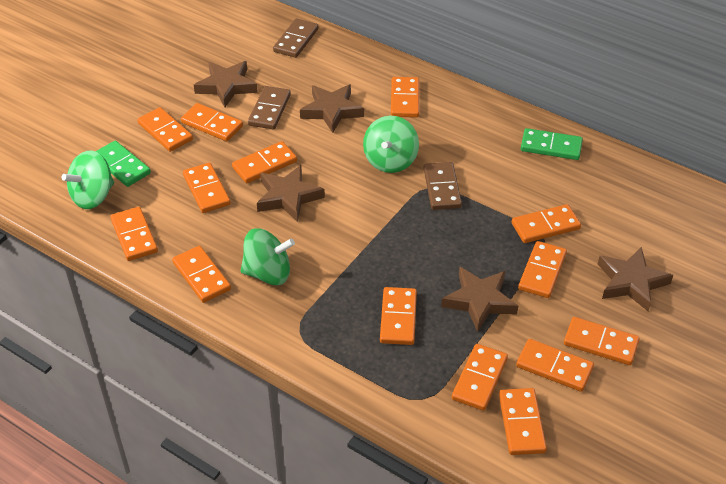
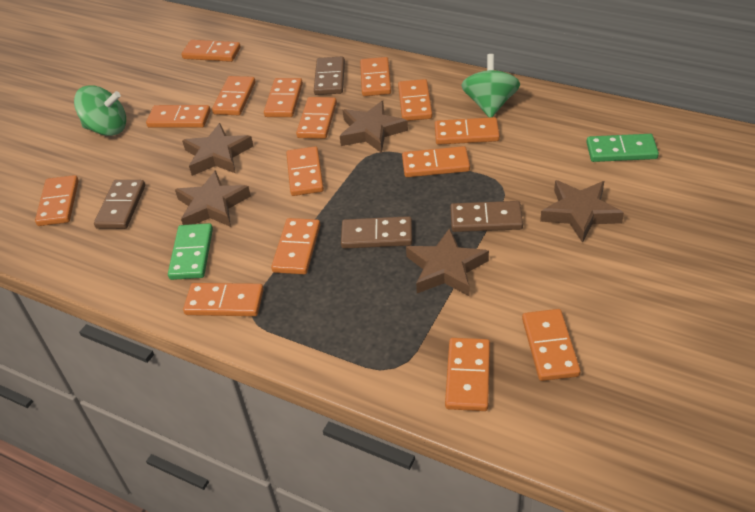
brown domino: 3 -> 4
green spinning top: 3 -> 2
orange domino: 14 -> 15

